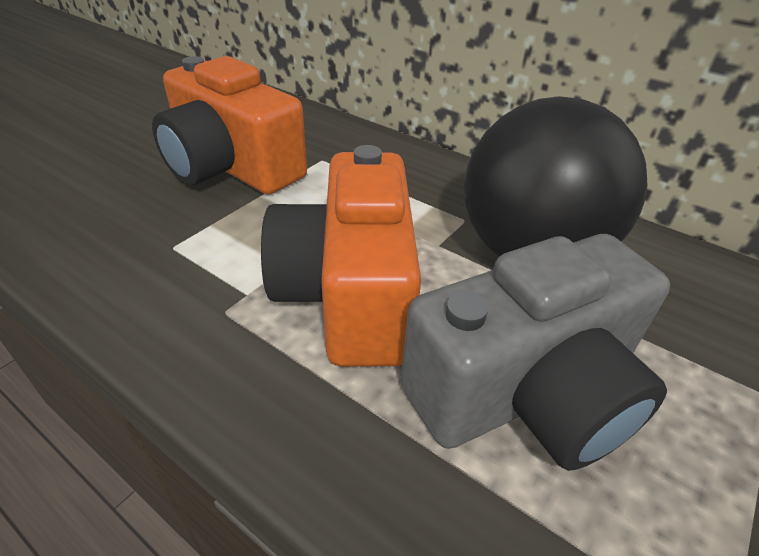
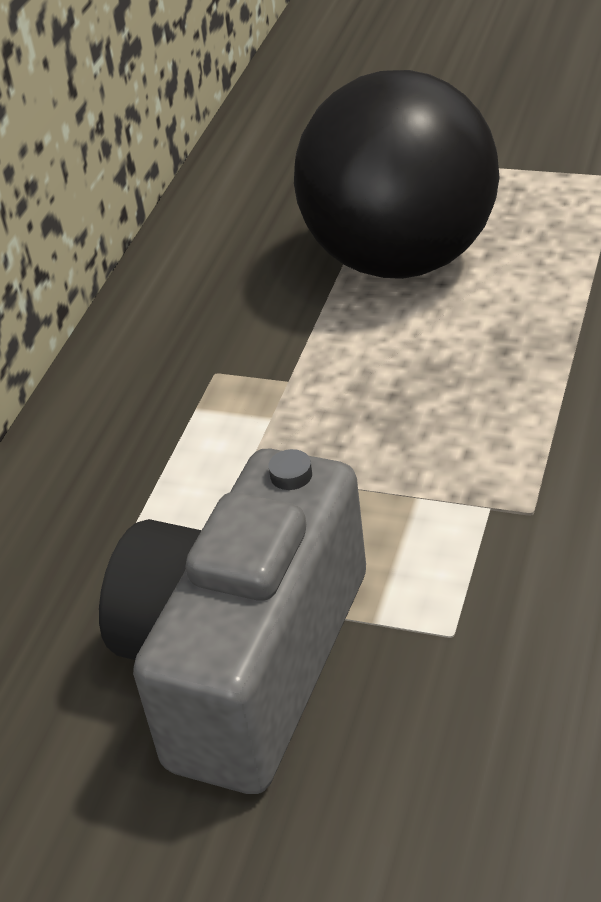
orange camera: 2 -> 0

